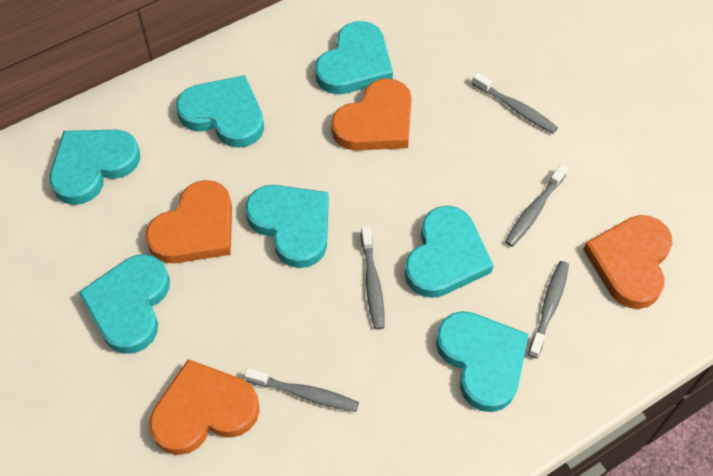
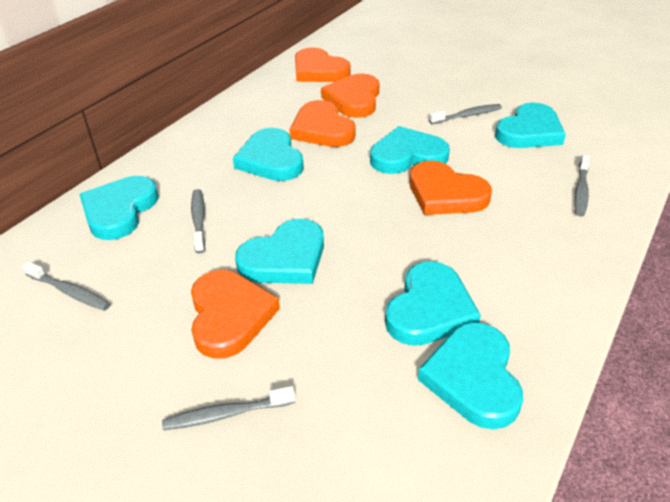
orange heart: 4 -> 5

